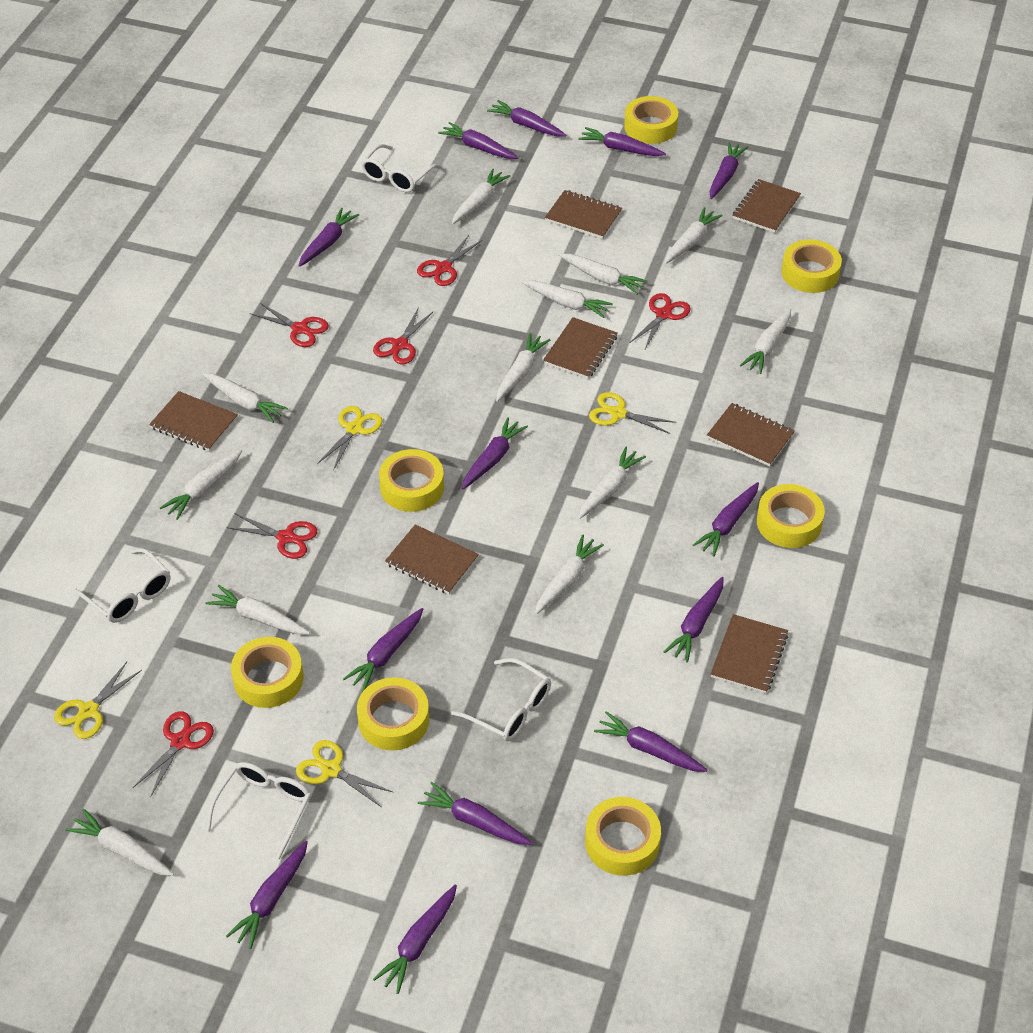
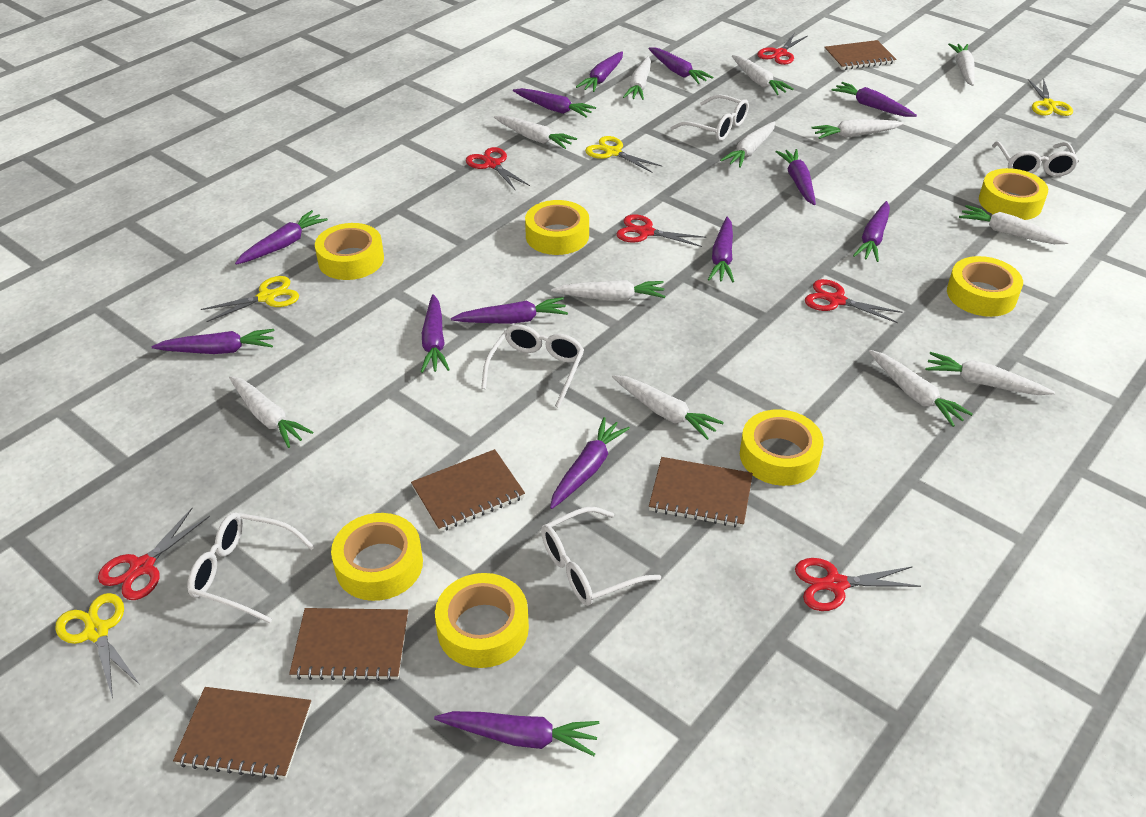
brown notebook: 7 -> 5
white glasses: 4 -> 5

